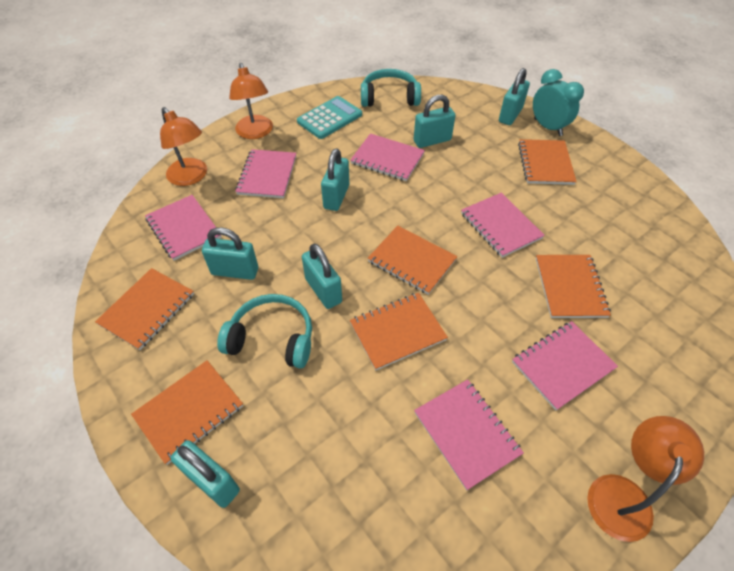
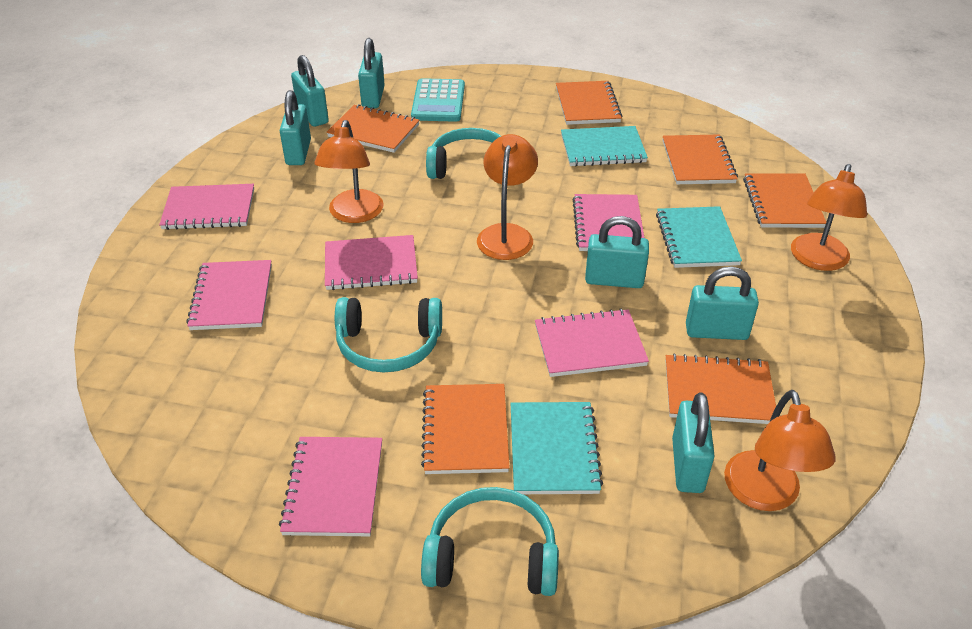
orange lamp: 3 -> 4
turquoise clock: 1 -> 0
turquoise headphones: 2 -> 3
turquoise notebook: 0 -> 3

